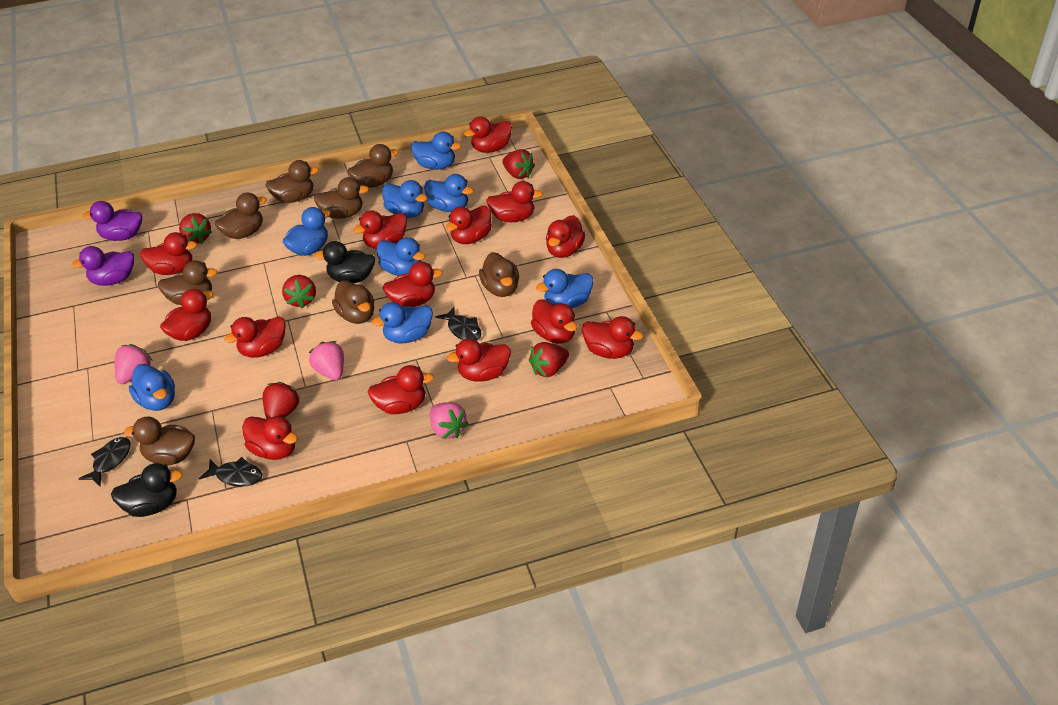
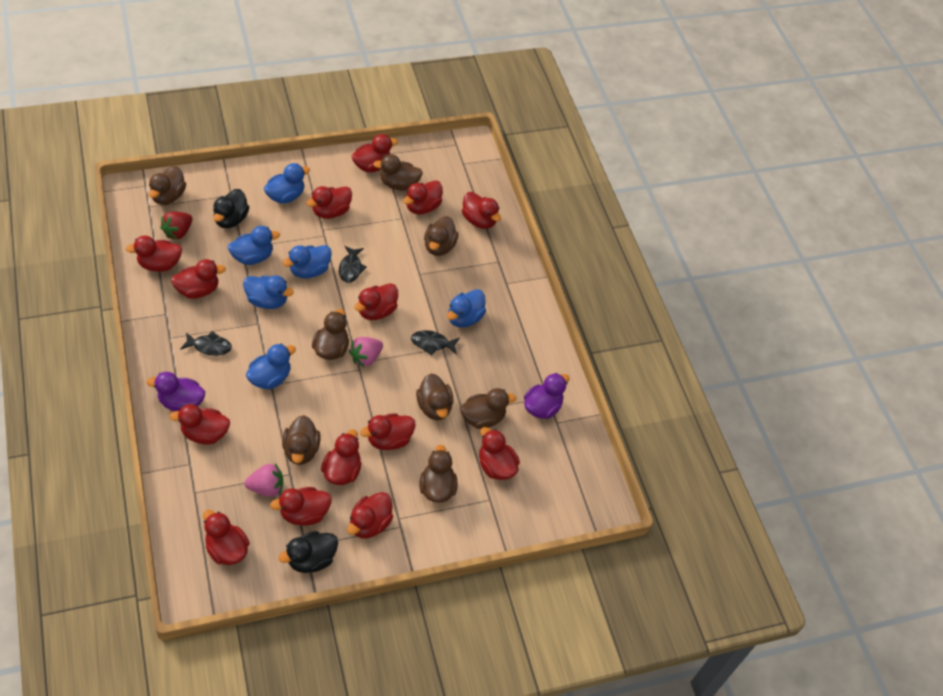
blue duck: 8 -> 6
pink strawberry: 3 -> 2
red strawberry: 5 -> 1

